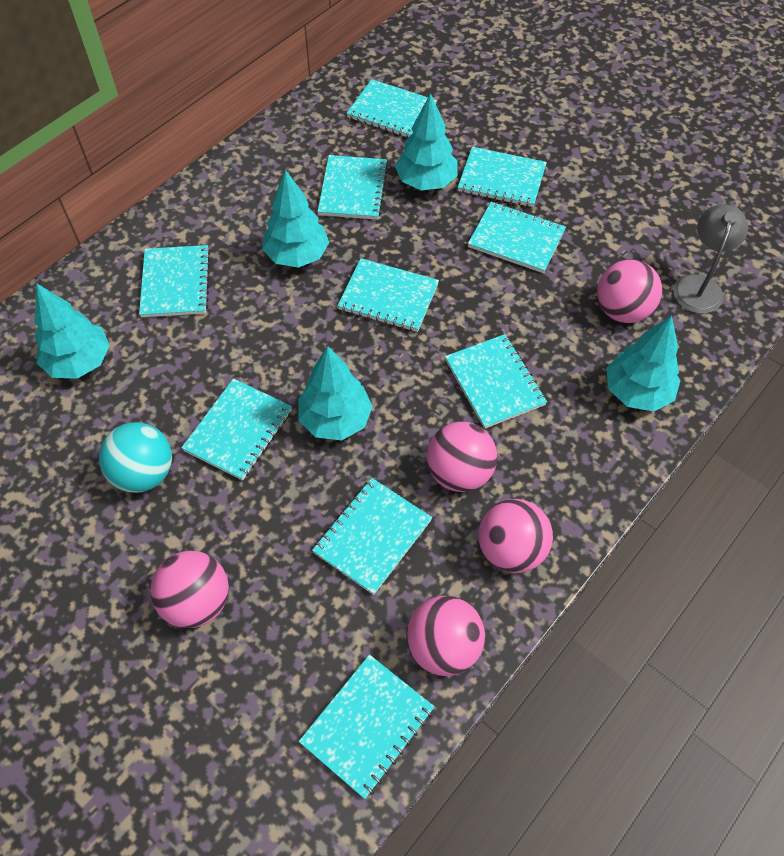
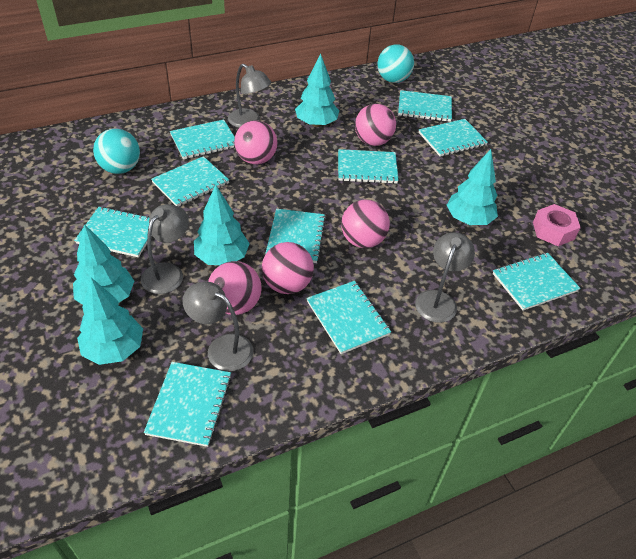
grey lamp: 1 -> 4
pink nut: 0 -> 1
turquoise ball: 1 -> 2

